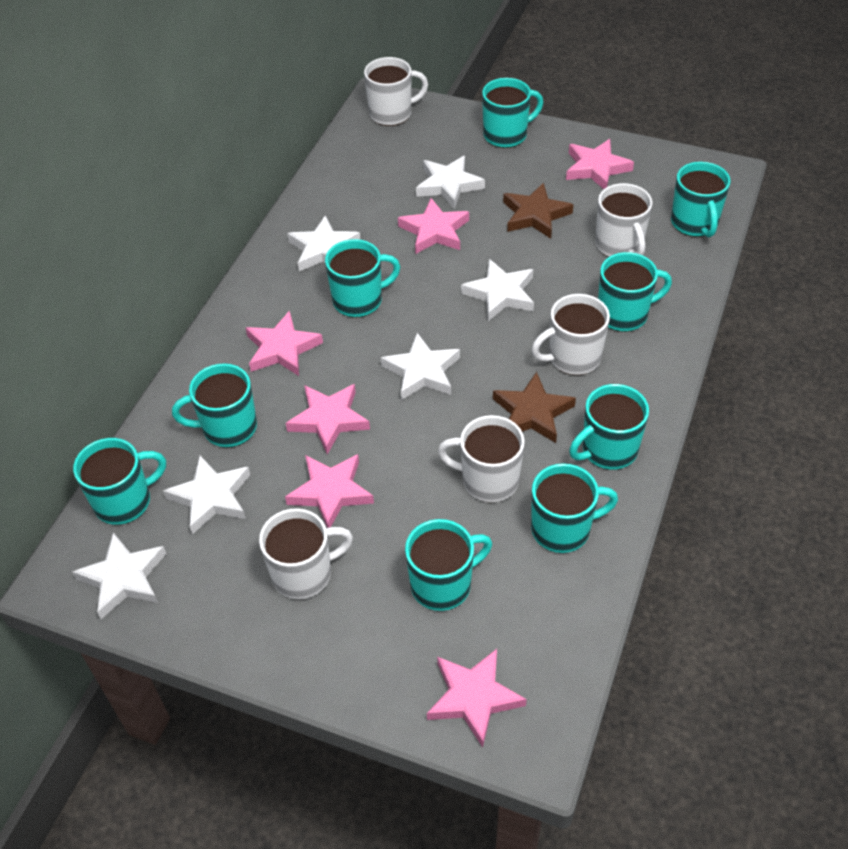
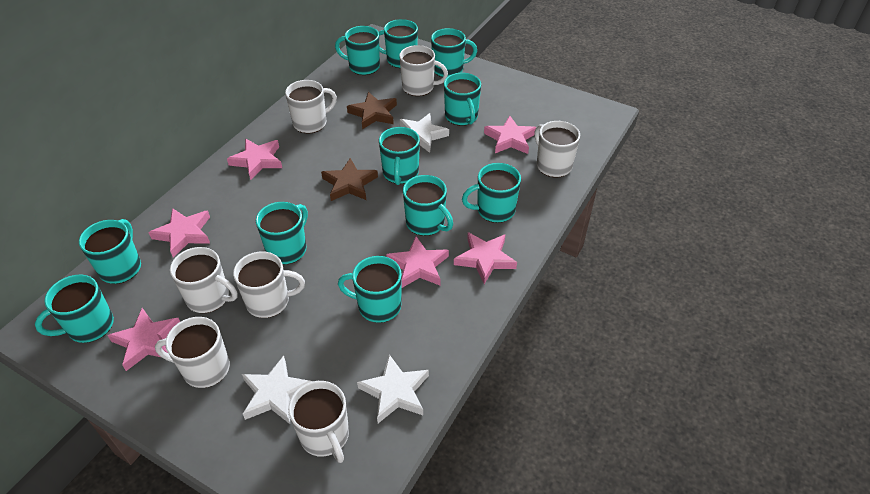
turquoise mug: 9 -> 11
white mug: 5 -> 7
white star: 6 -> 3

